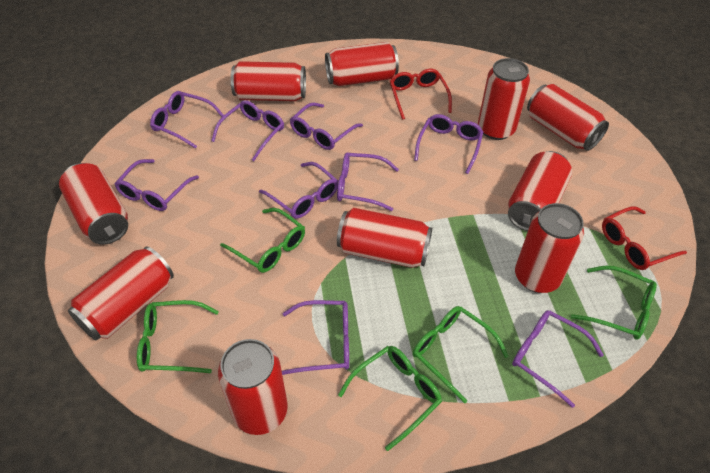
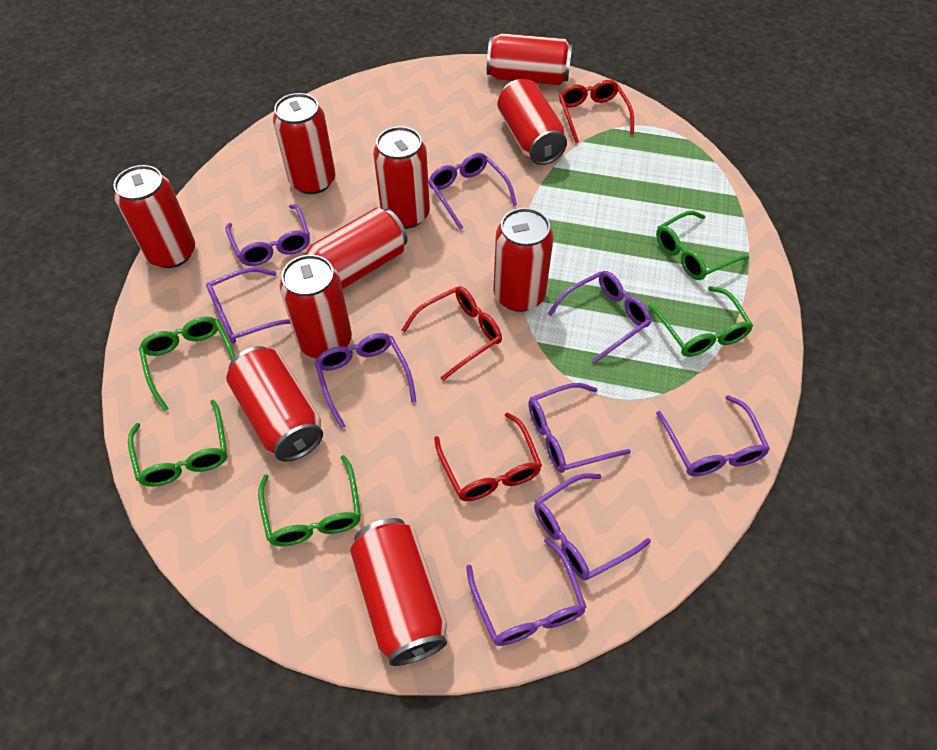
red glasses: 2 -> 3

